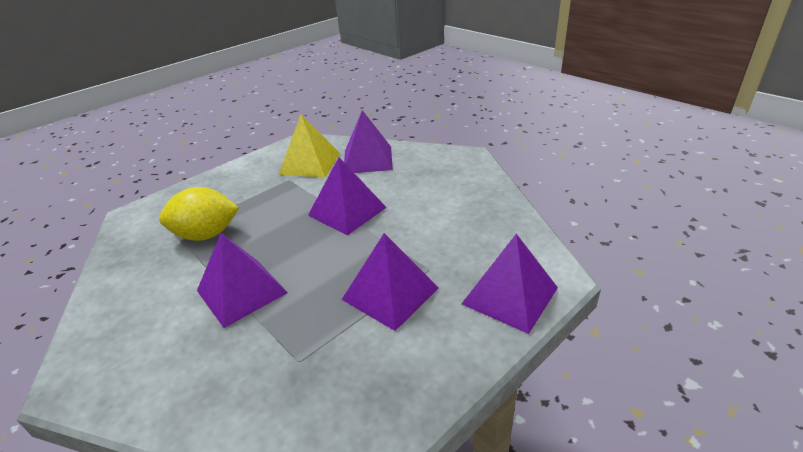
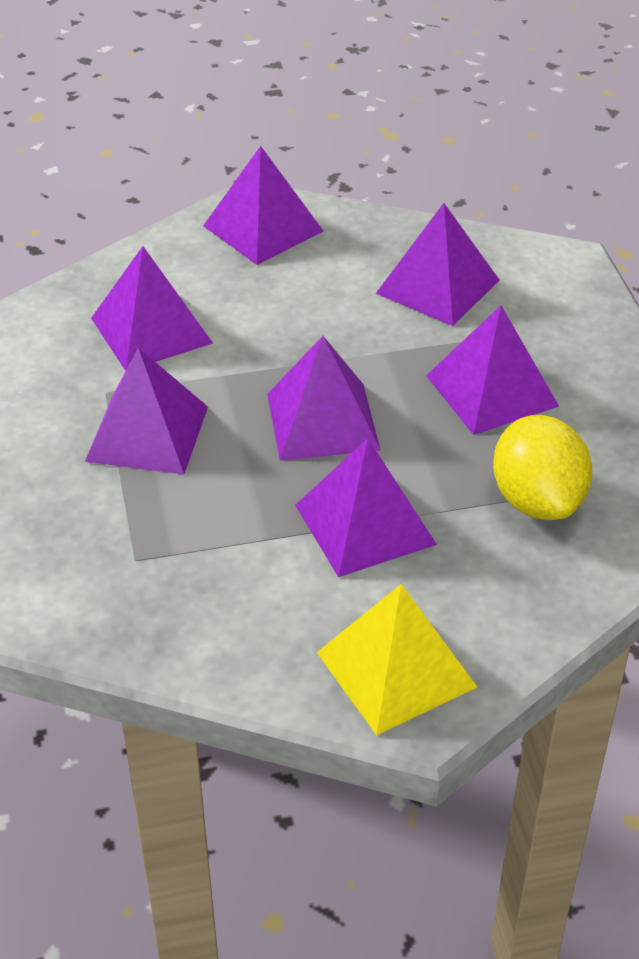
purple pyramid: 5 -> 7

